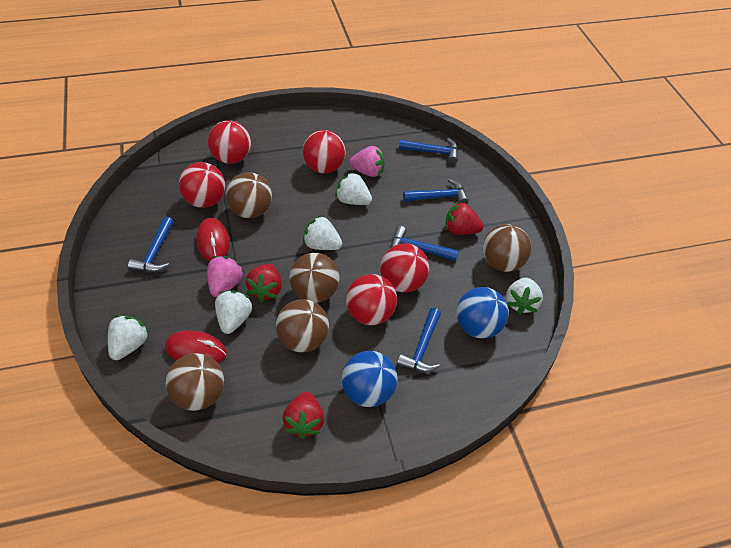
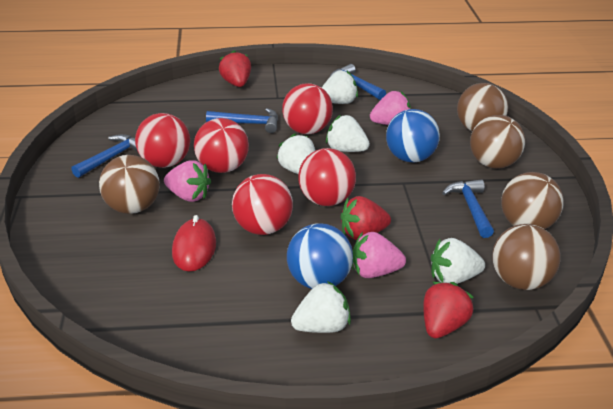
blue hammer: 5 -> 4
pink strawberry: 2 -> 3
red mouse: 2 -> 1

